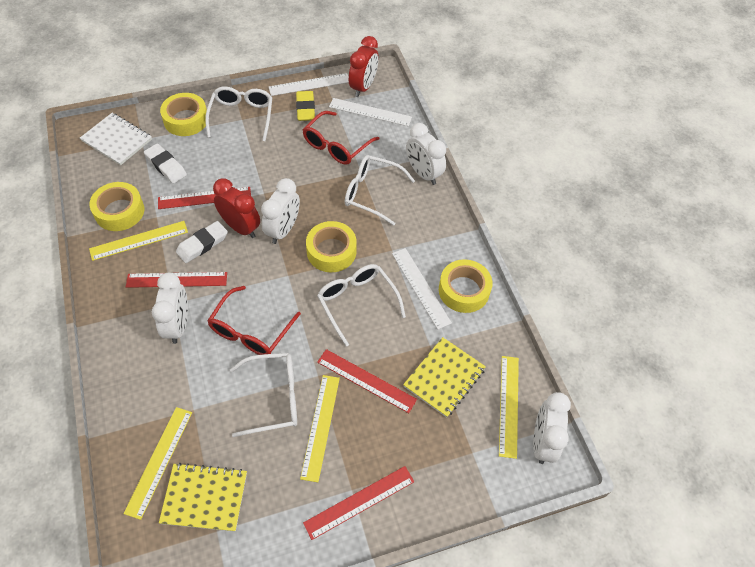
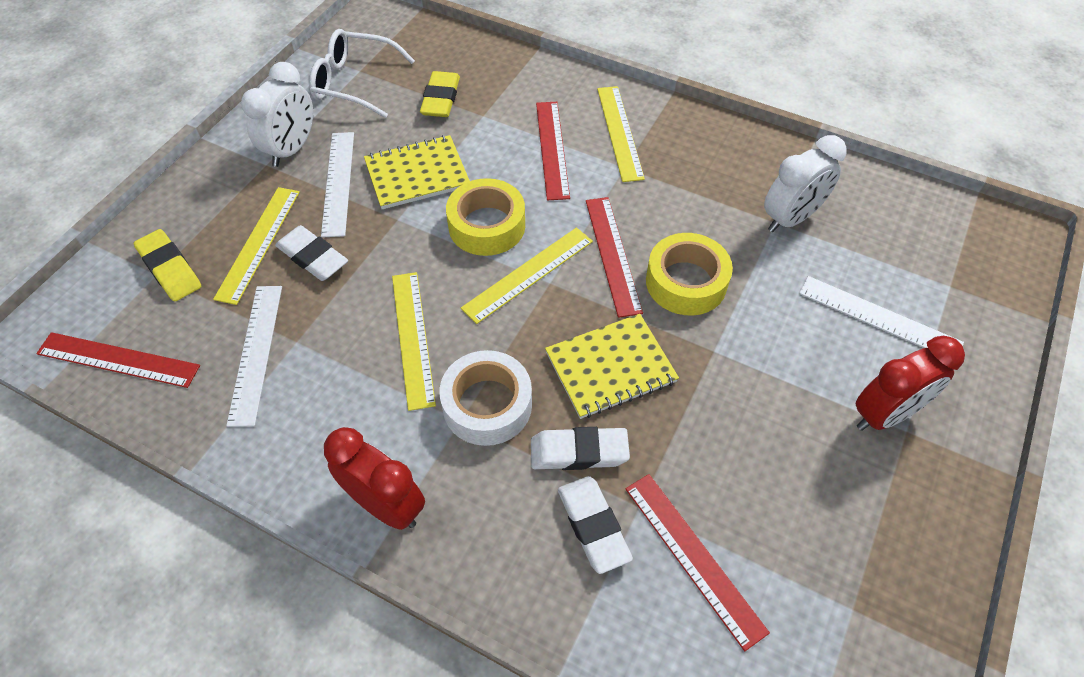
red glasses: 2 -> 0
white clock: 4 -> 2
white eraser: 2 -> 3
white glasses: 4 -> 1
white notebook: 1 -> 0
white tape: 0 -> 1
yellow eraser: 1 -> 2
yellow tape: 4 -> 2

